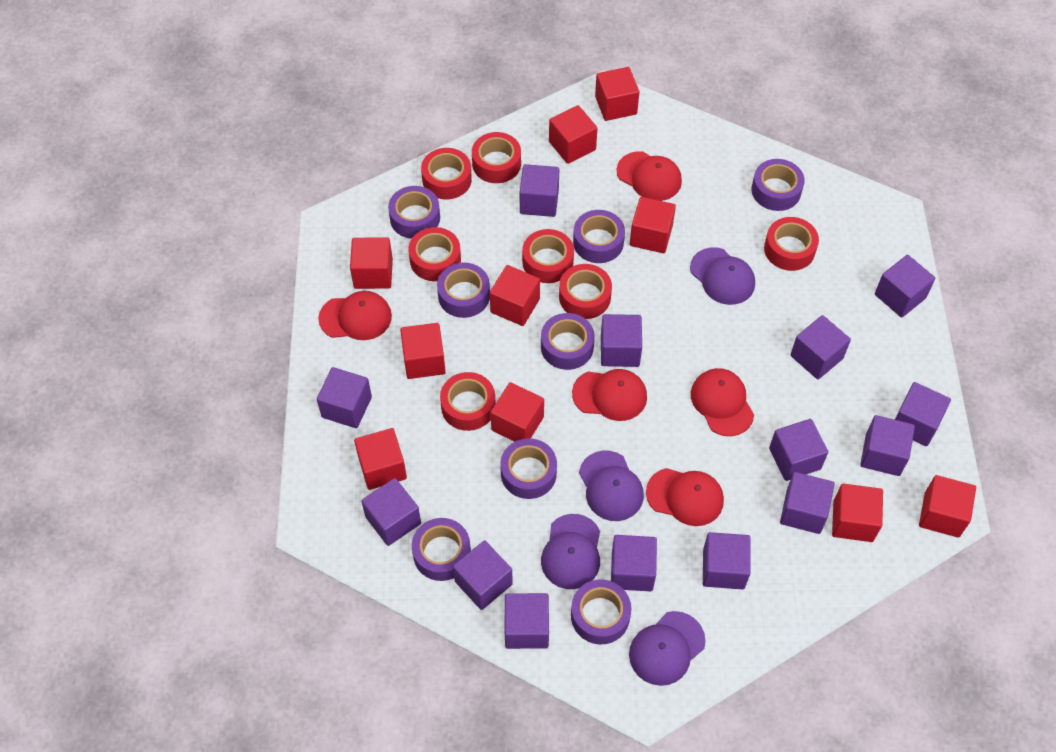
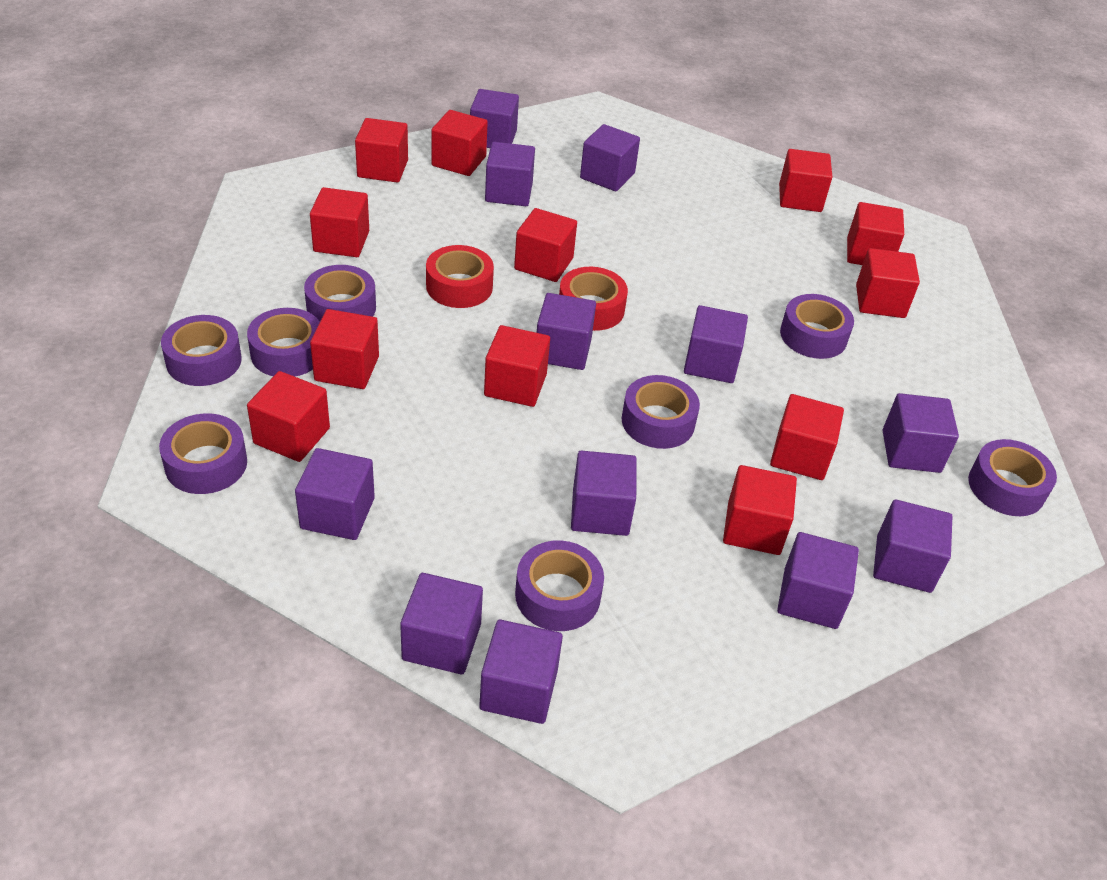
purple cap: 4 -> 0
purple cube: 14 -> 12
red cap: 5 -> 0
red cube: 10 -> 12
red tape: 7 -> 2

